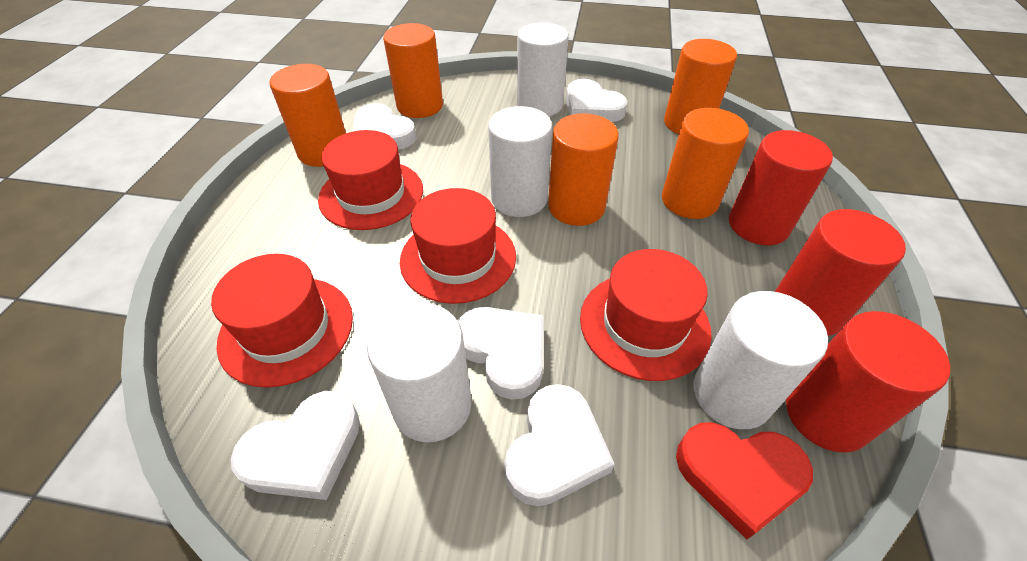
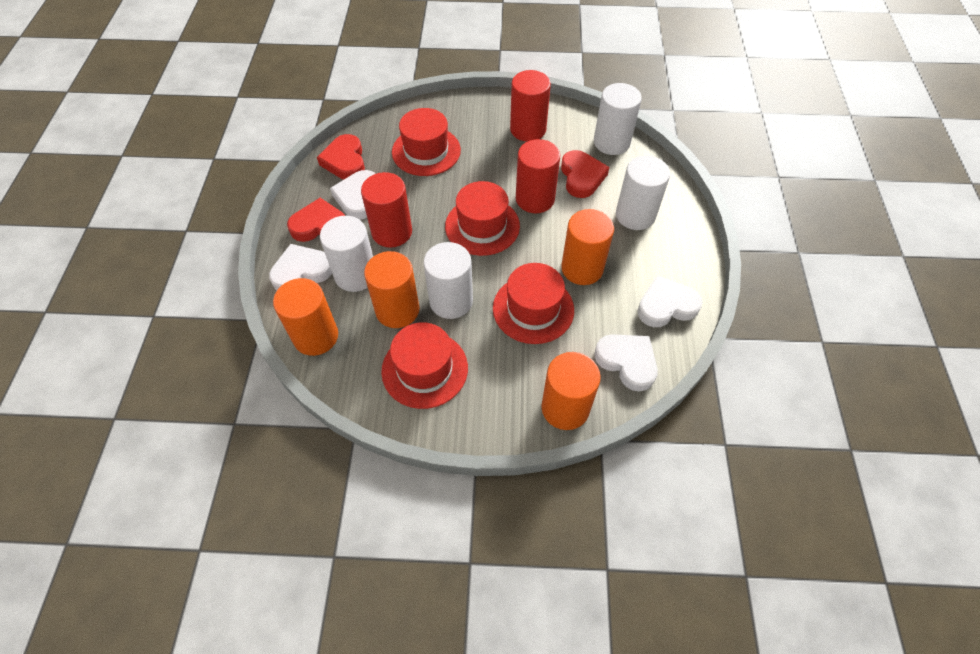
orange cylinder: 5 -> 4
red heart: 1 -> 3
white heart: 5 -> 4

